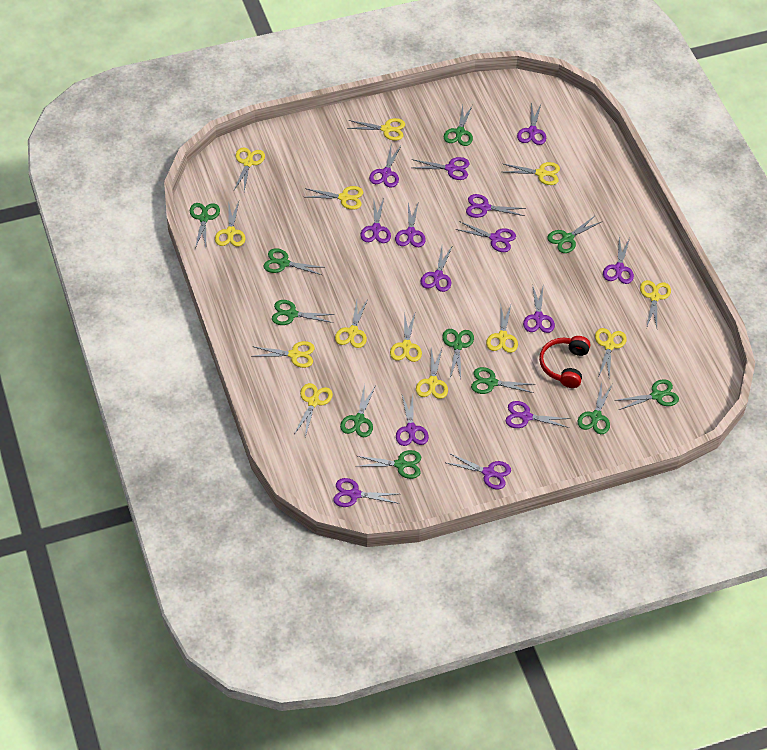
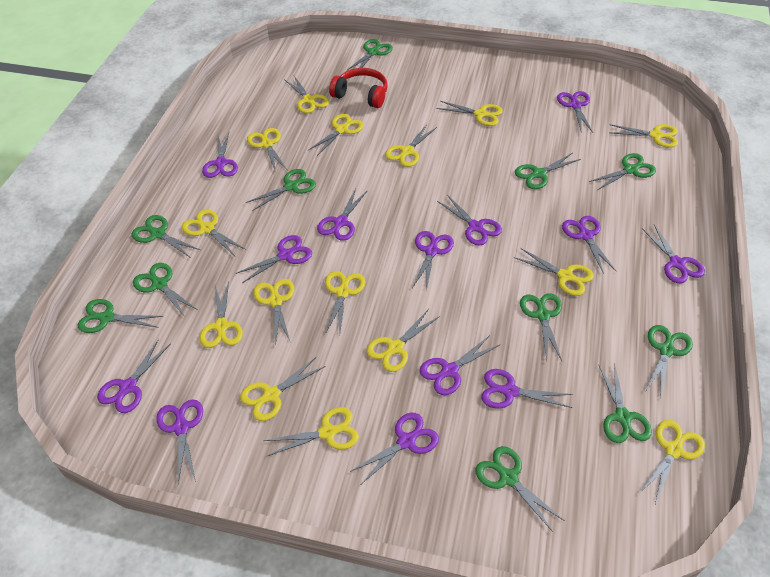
purple scissors: 14 -> 13
yellow scissors: 13 -> 15

